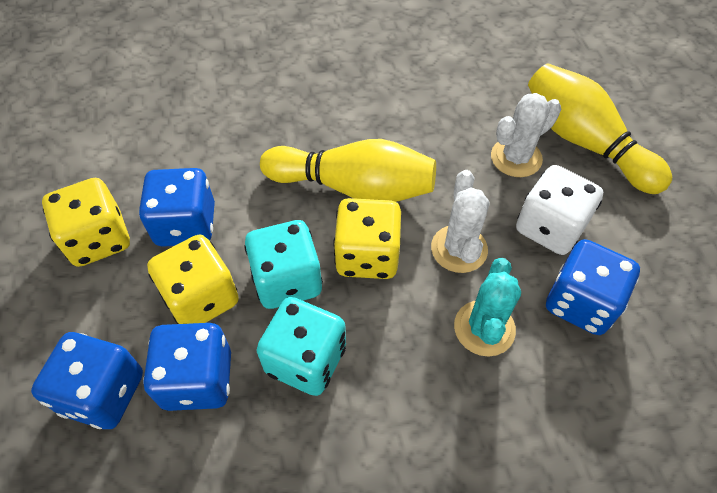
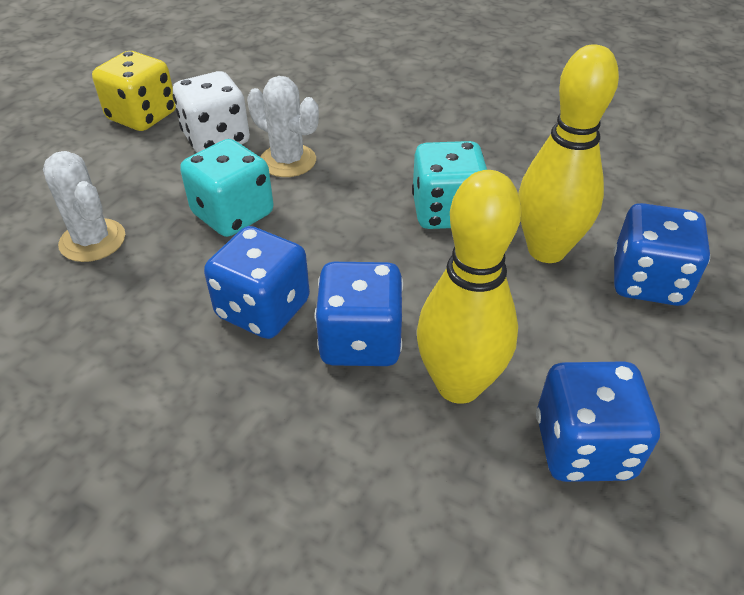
turquoise cactus: 1 -> 0
yellow dice: 3 -> 1

